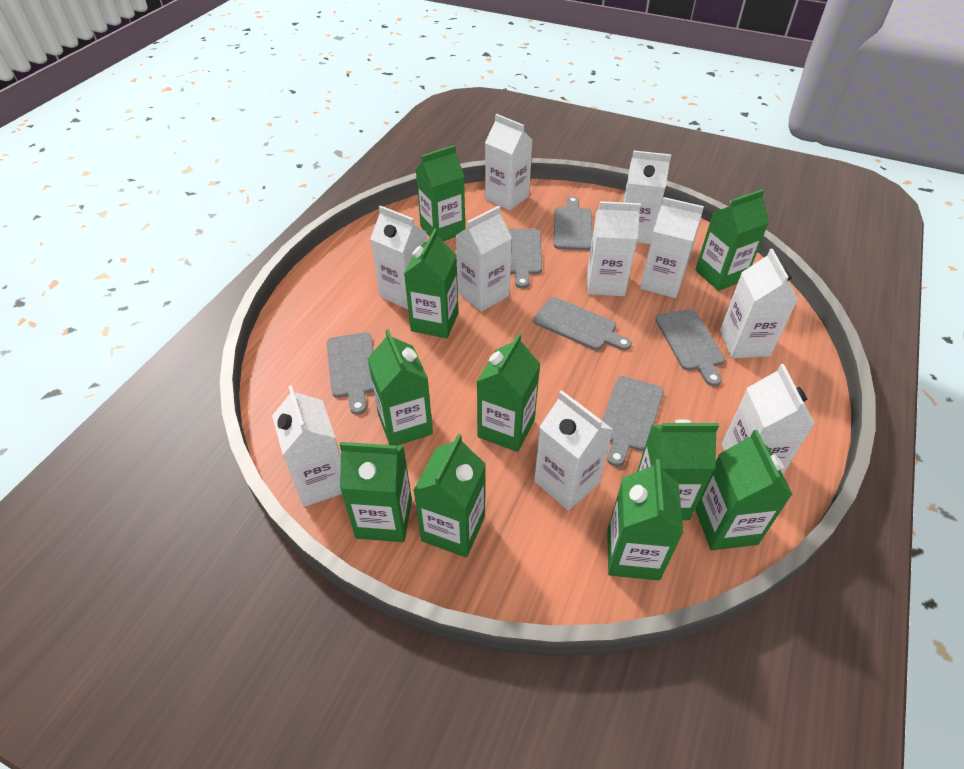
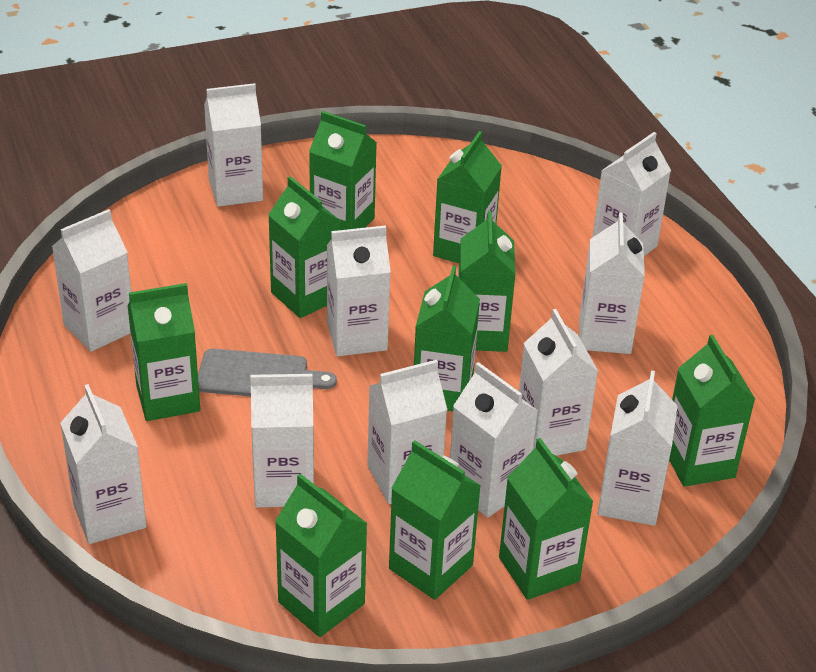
grey cutting board: 6 -> 1
white carton: 10 -> 11

